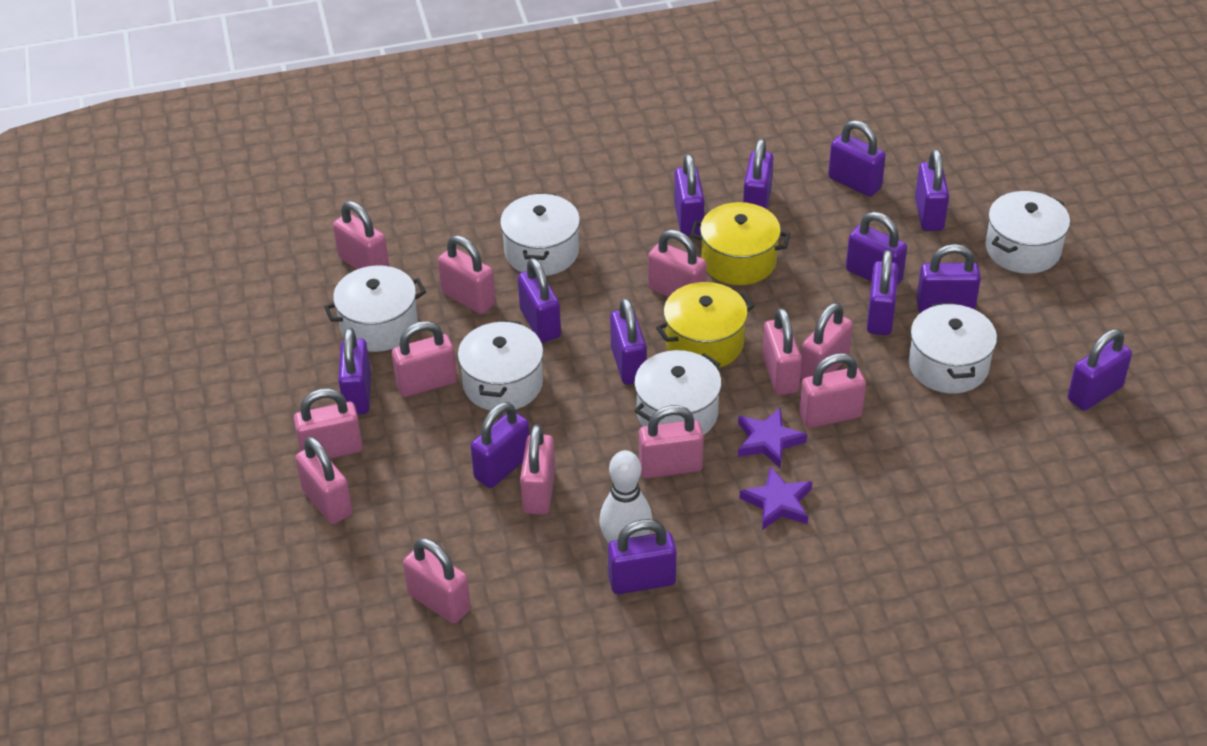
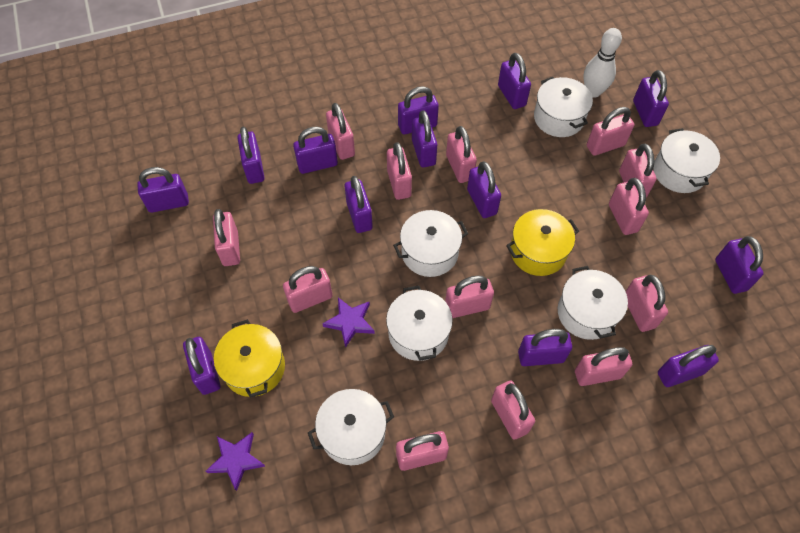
pink padlock: 12 -> 13

